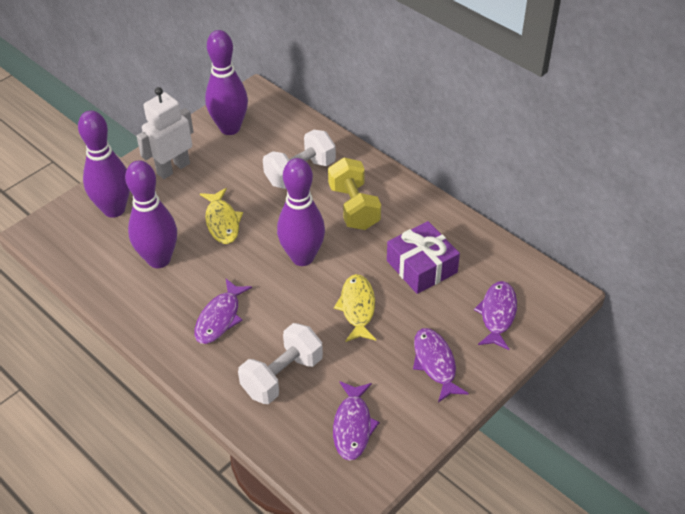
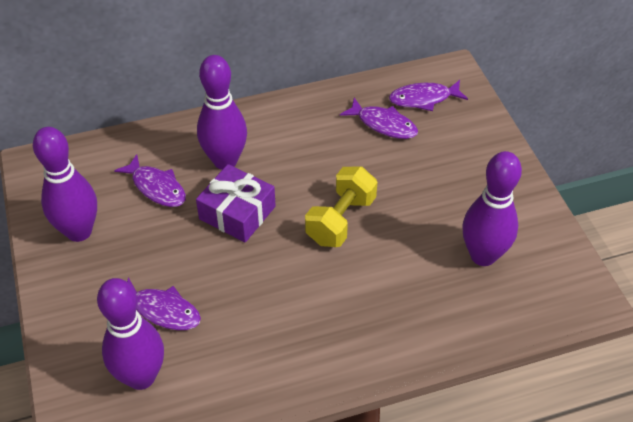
white dumbbell: 2 -> 0
white robot: 1 -> 0
yellow fish: 2 -> 0

